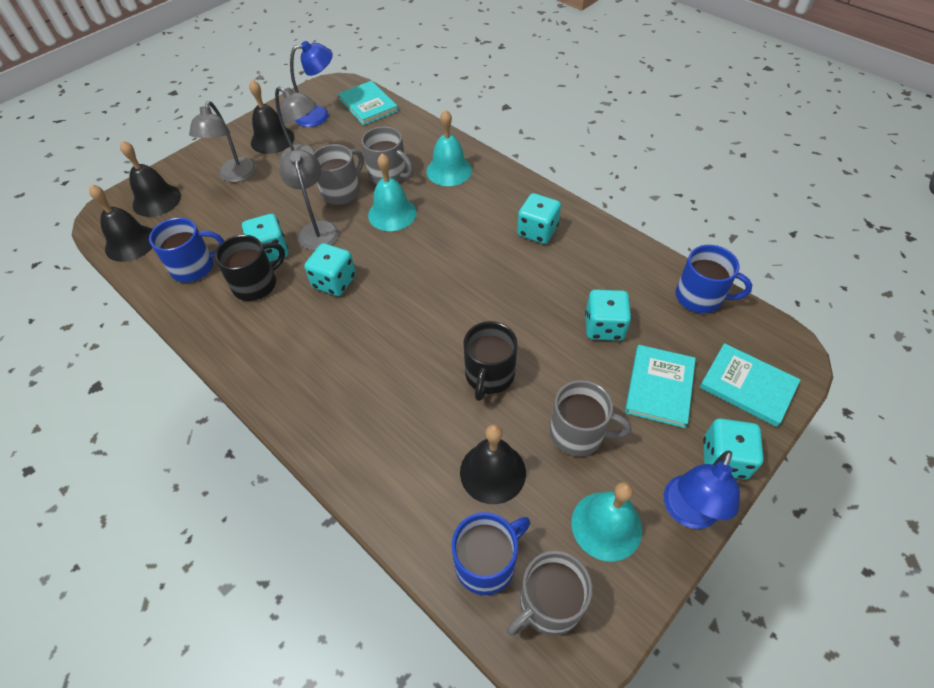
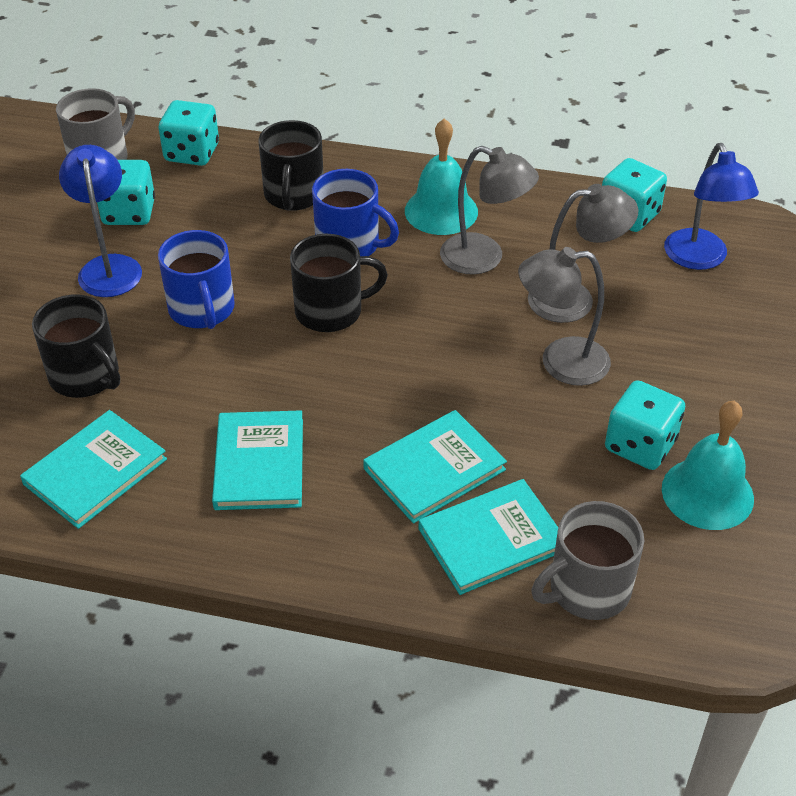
black bell: 4 -> 0
black mug: 2 -> 3
blue mug: 3 -> 2
grey mug: 4 -> 2
turquoise bell: 3 -> 2
turquoise book: 3 -> 4
turquoise dice: 5 -> 4

